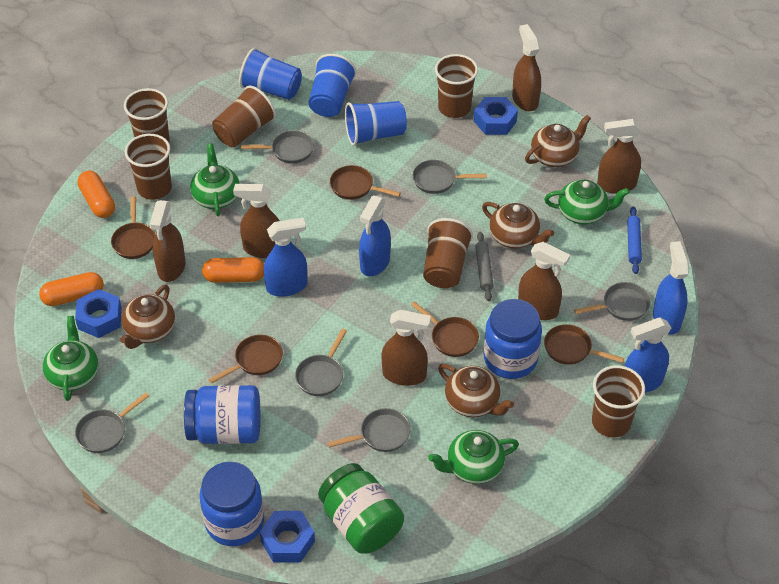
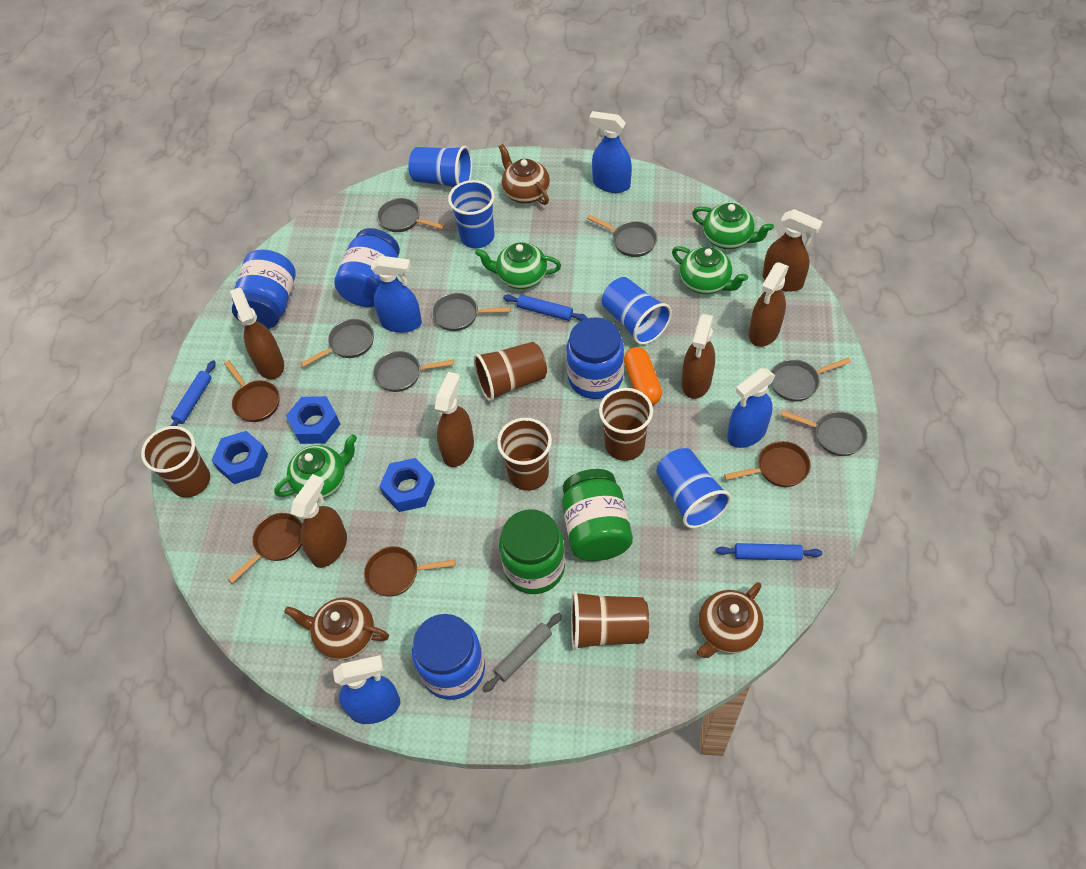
blue cup: 3 -> 4
blue jar: 3 -> 4
blue rolling pin: 1 -> 3
brown cup: 6 -> 5
brown pan: 5 -> 4
brown teapot: 4 -> 3
green jar: 1 -> 2
grey pan: 6 -> 7
orange capsule: 3 -> 1

